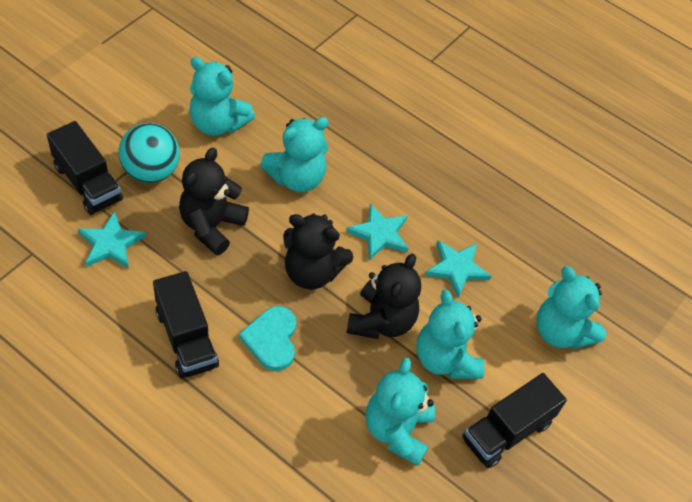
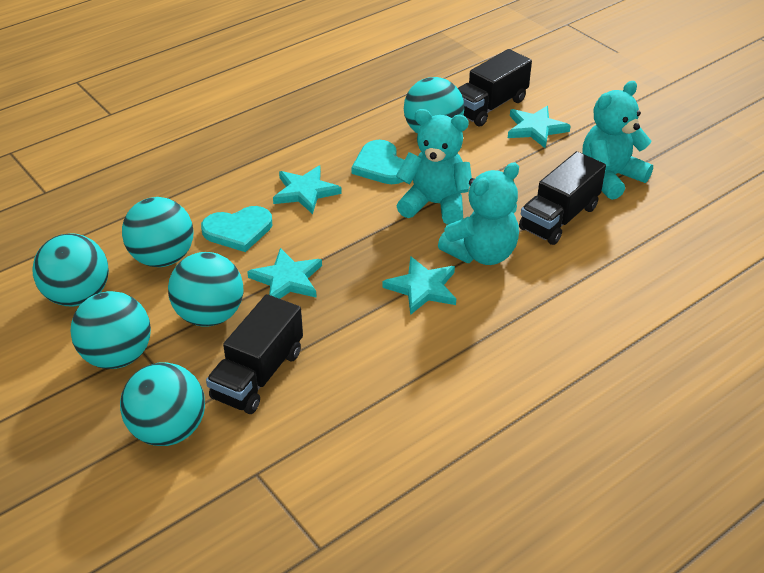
black teddy bear: 3 -> 0
turquoise ball: 1 -> 6
turquoise heart: 1 -> 2
turquoise star: 3 -> 4
turquoise teddy bear: 5 -> 3

